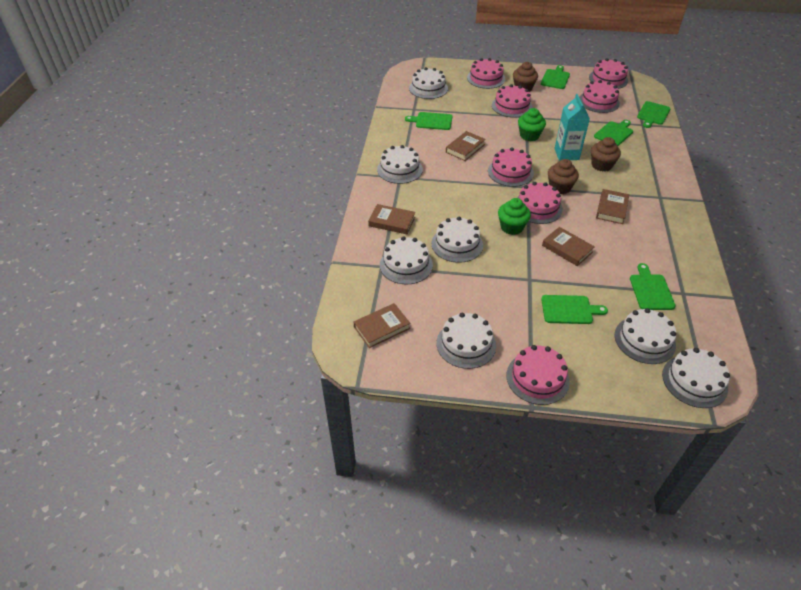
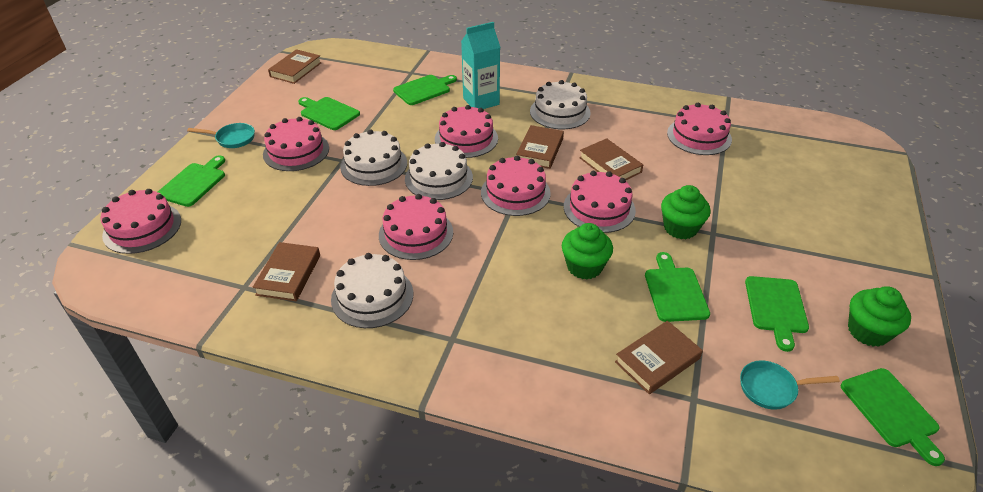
brown cupcake: 3 -> 0
green cupcake: 2 -> 3
turquoise pan: 0 -> 2
white cake: 7 -> 4

